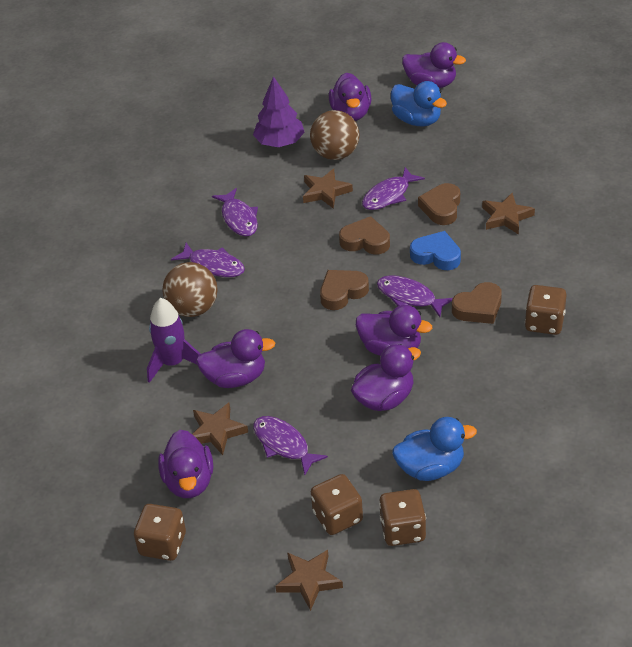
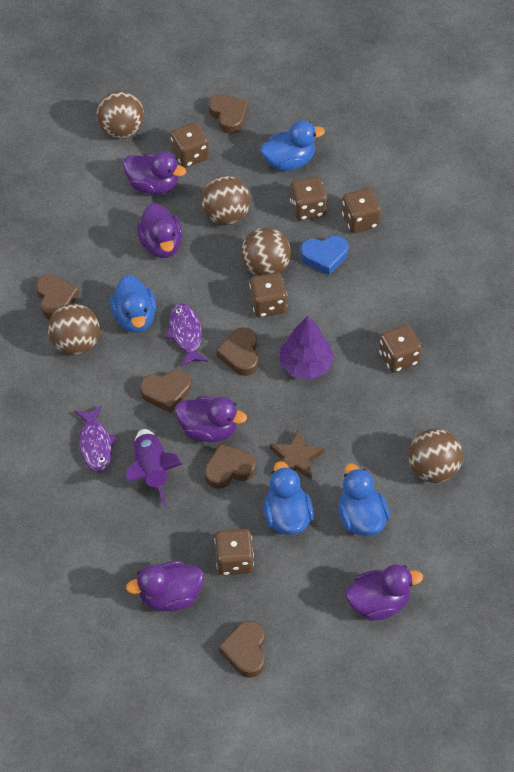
blue duck: 2 -> 4
brown ball: 2 -> 5
brown dice: 4 -> 6
brown heart: 4 -> 6
brown star: 4 -> 1
purple duck: 6 -> 5
purple fish: 5 -> 2

